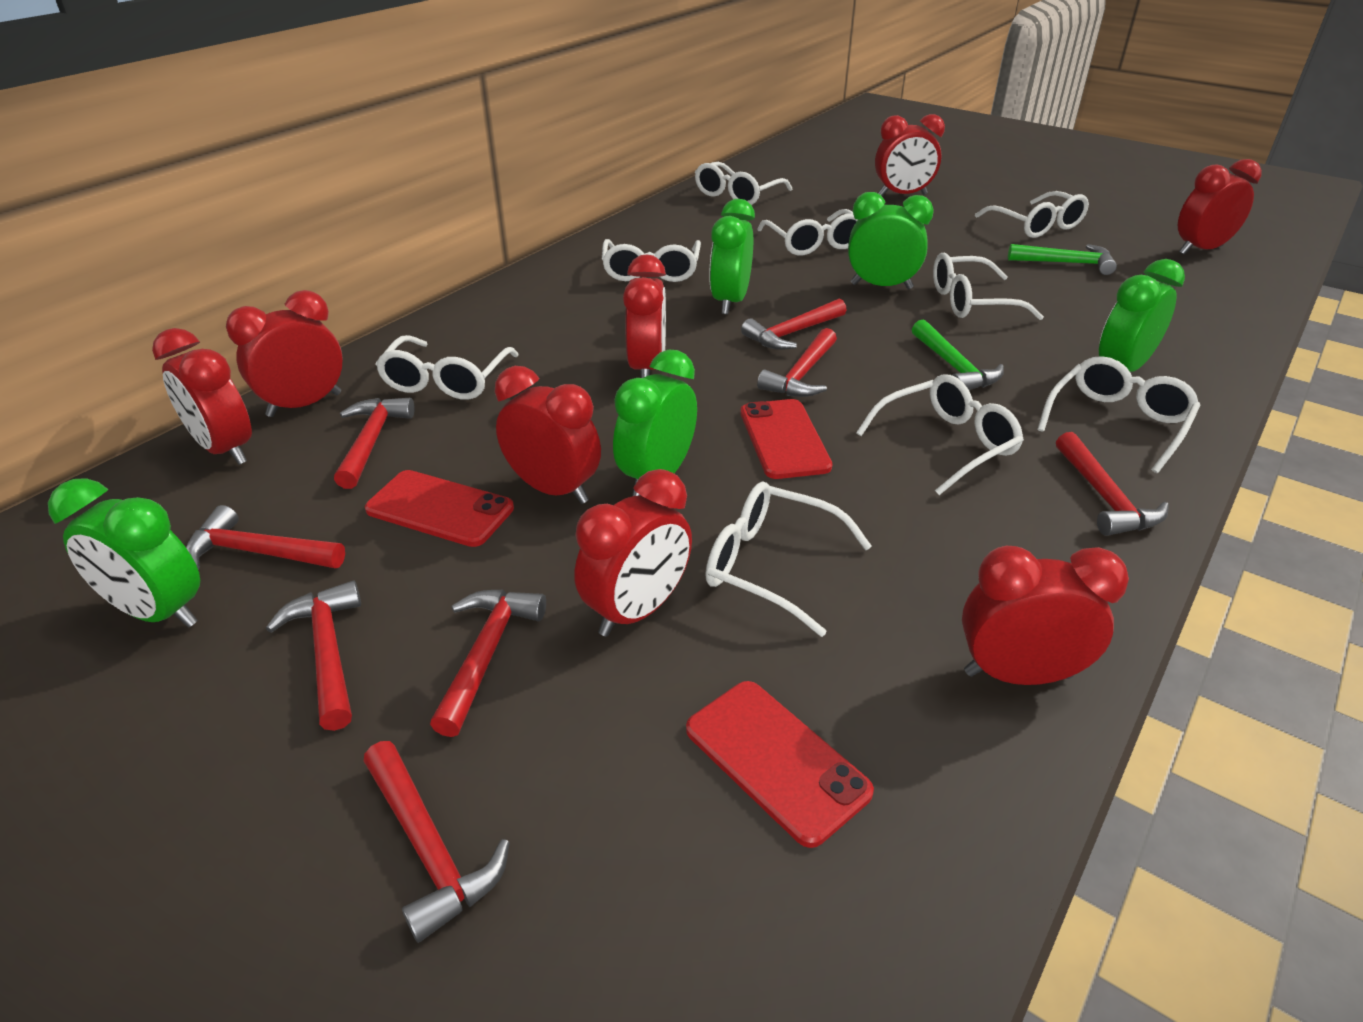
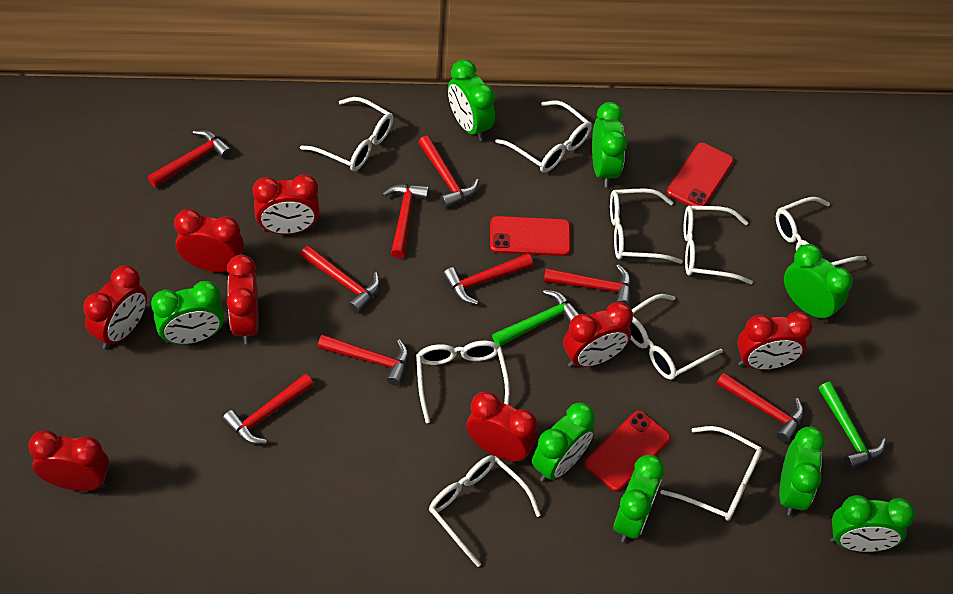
green clock: 5 -> 8
red hammer: 8 -> 9

